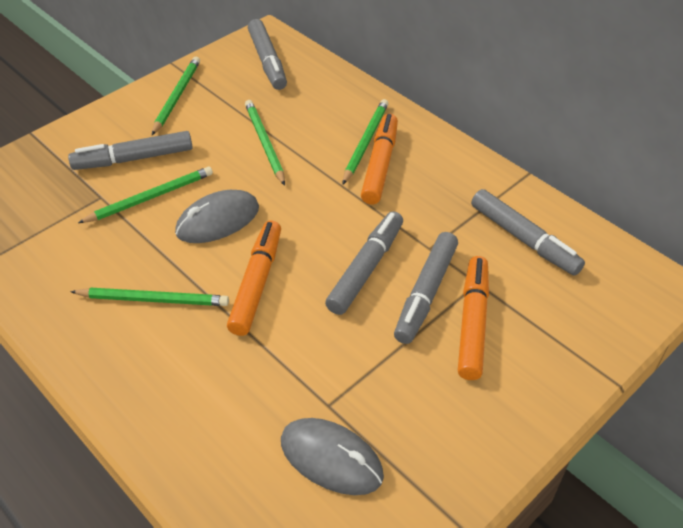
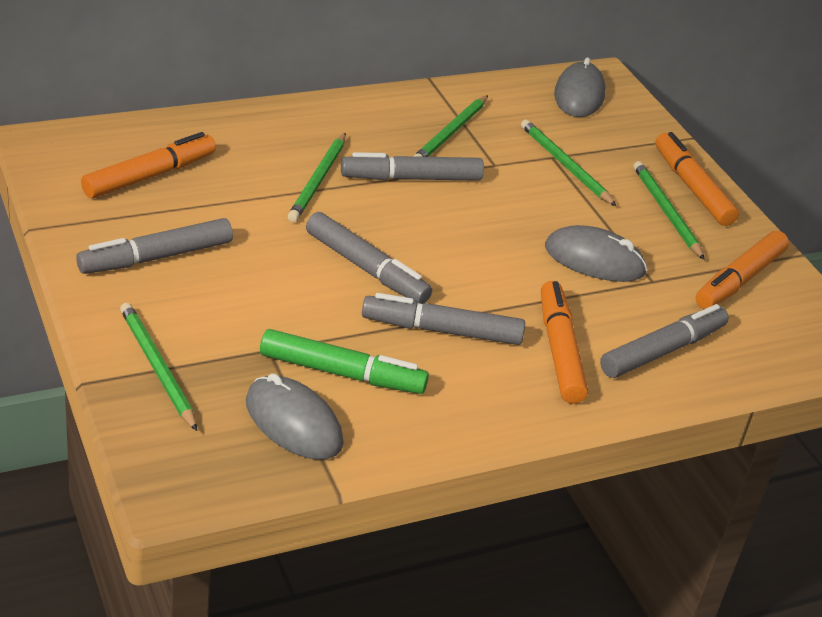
green marker: 0 -> 1
grey mouse: 2 -> 3
orange marker: 3 -> 4

